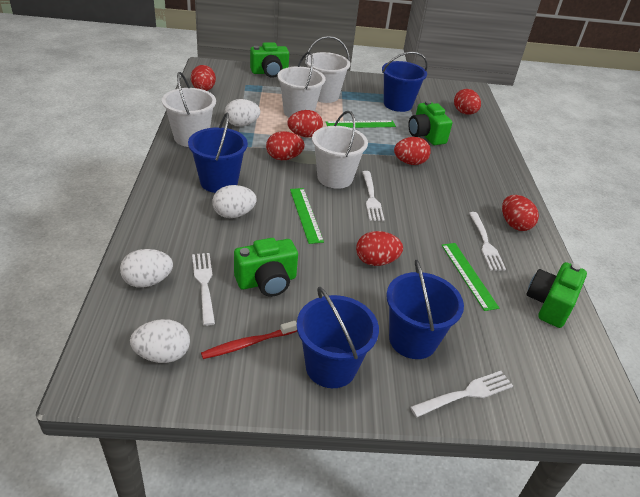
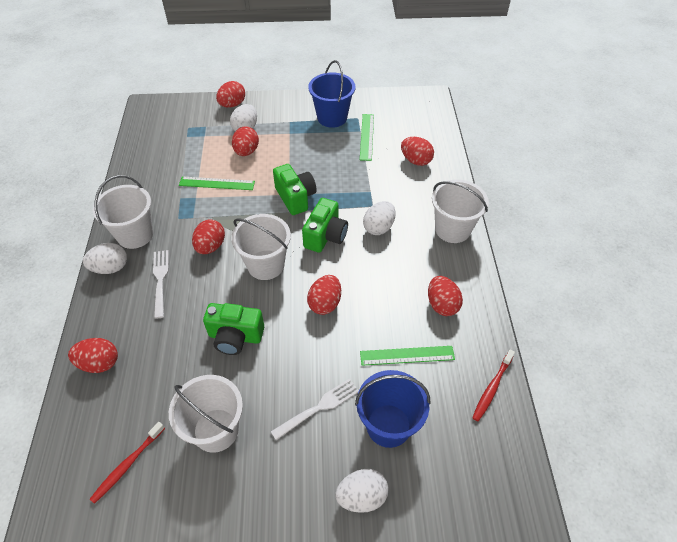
blue bucket: 4 -> 2
green camera: 4 -> 3
red toothbrush: 1 -> 2
white fork: 4 -> 2

